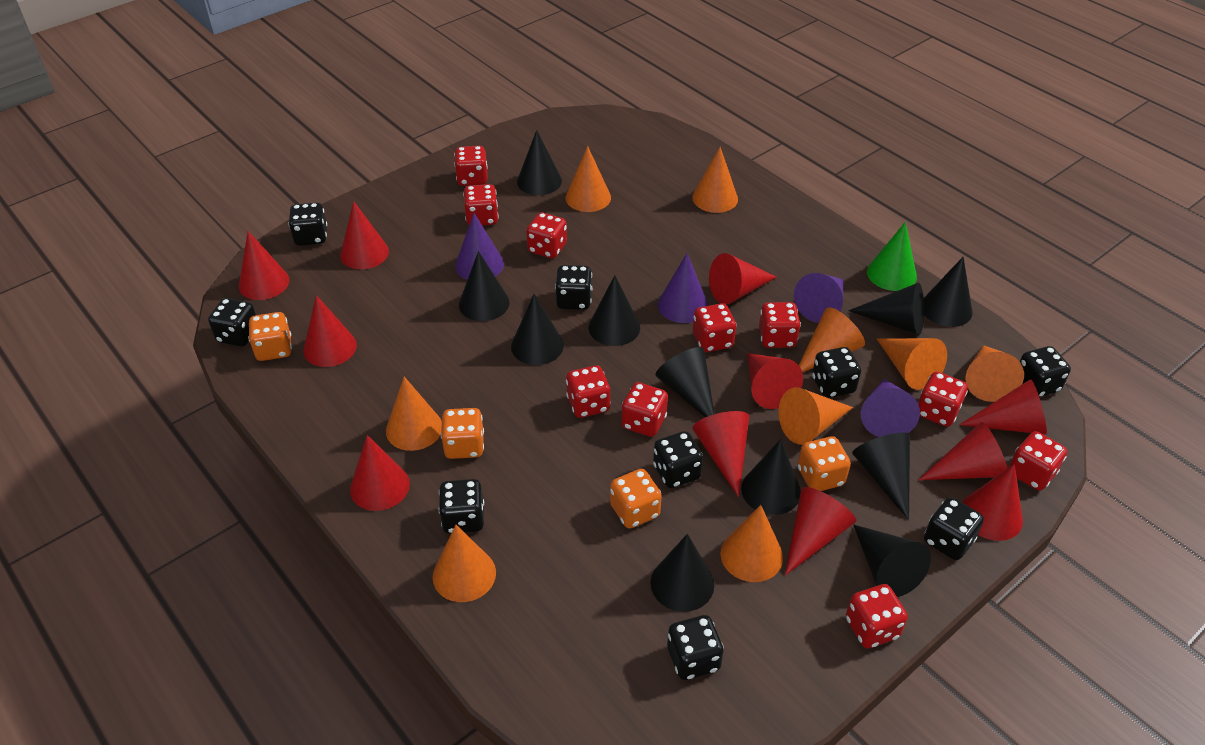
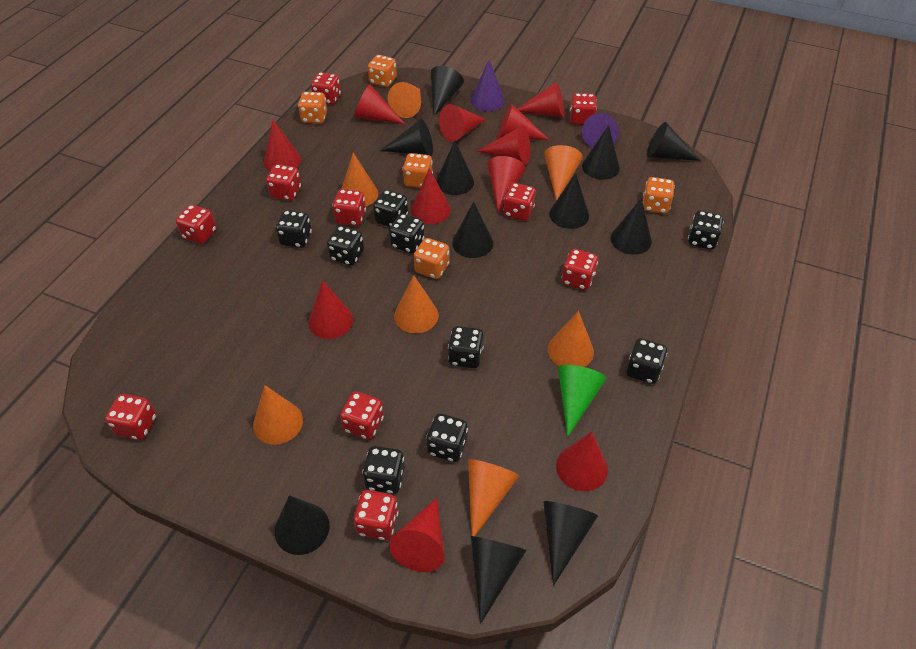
orange cone: 9 -> 7
orange dice: 4 -> 5
purple cone: 4 -> 2

